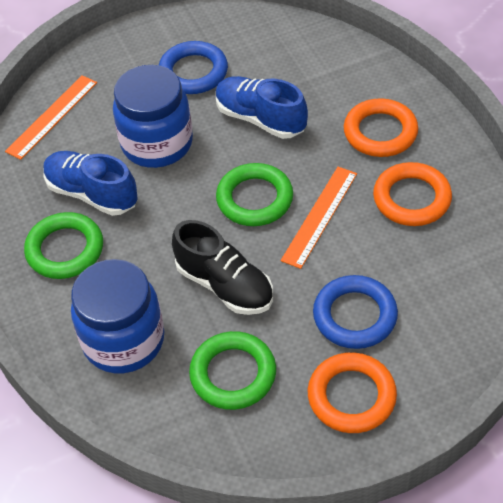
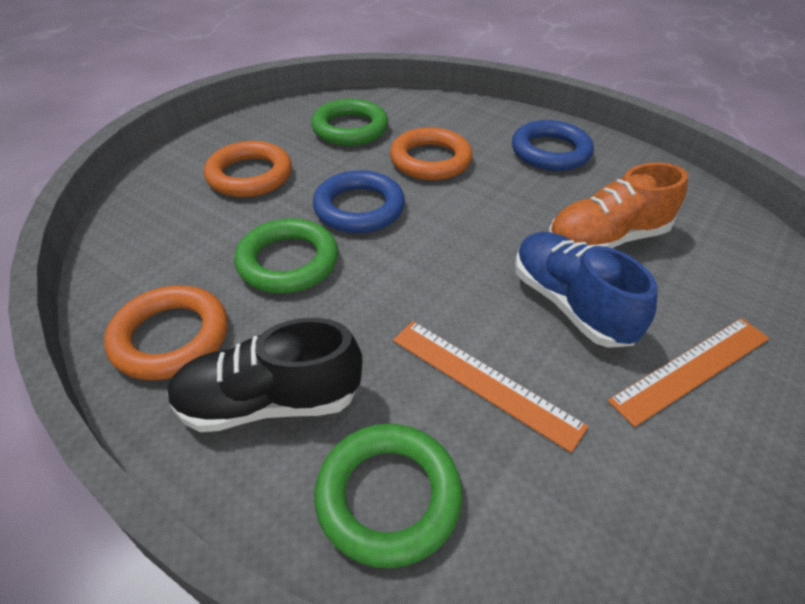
blue jar: 2 -> 0
blue shoe: 2 -> 1
orange shoe: 0 -> 1

